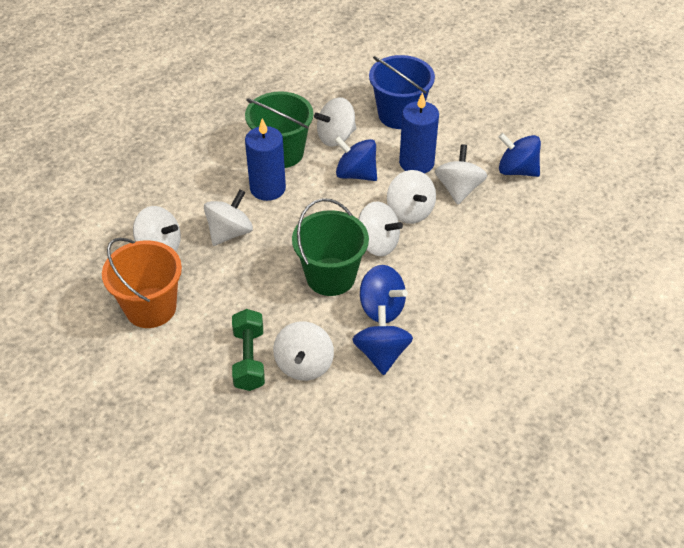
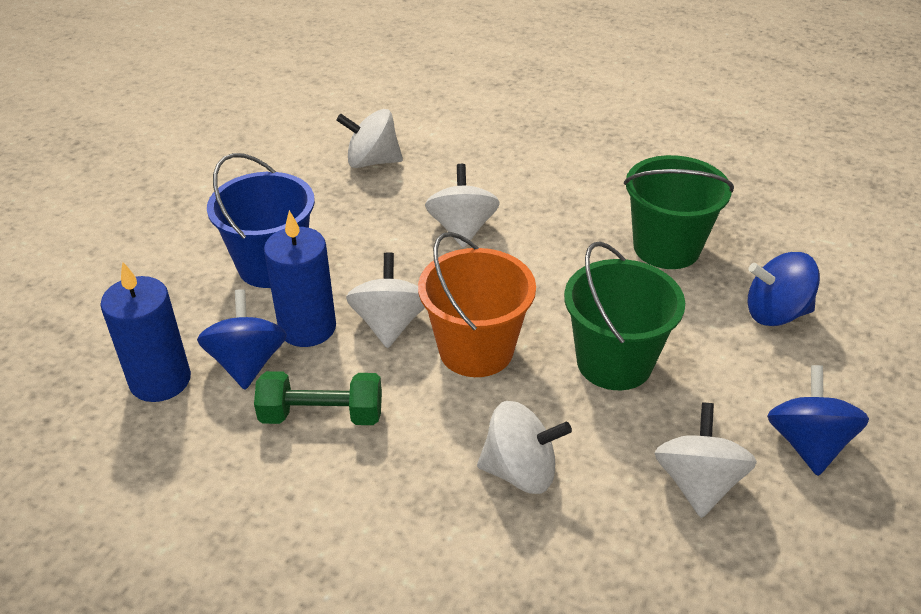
blue spinning top: 4 -> 3
white spinning top: 7 -> 5

